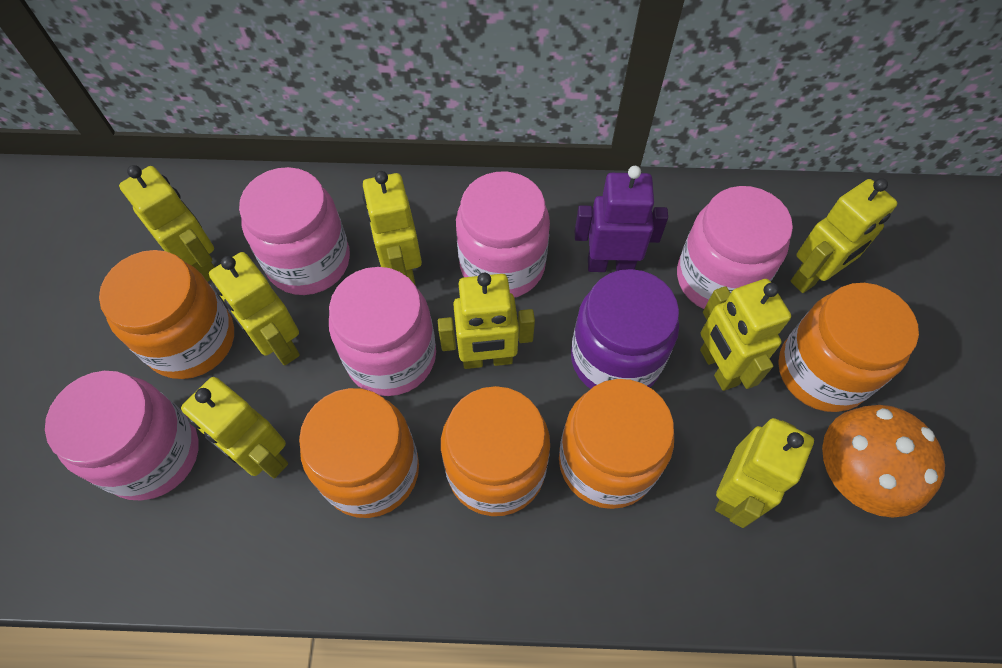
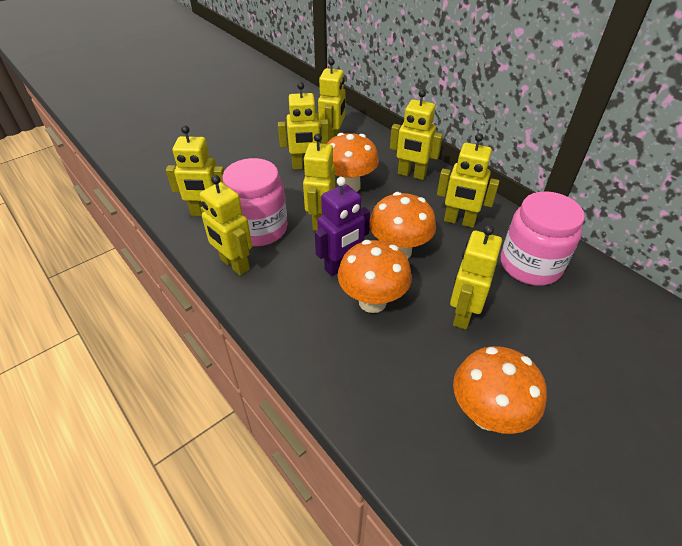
orange jar: 5 -> 0
orange mushroom: 1 -> 4
pink jar: 5 -> 2
purple jar: 1 -> 0

